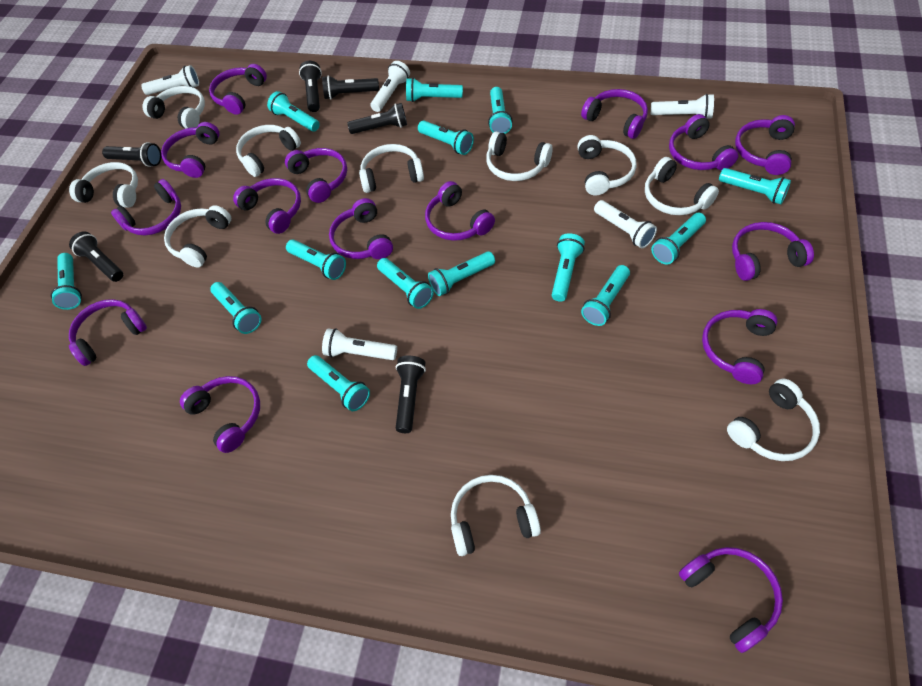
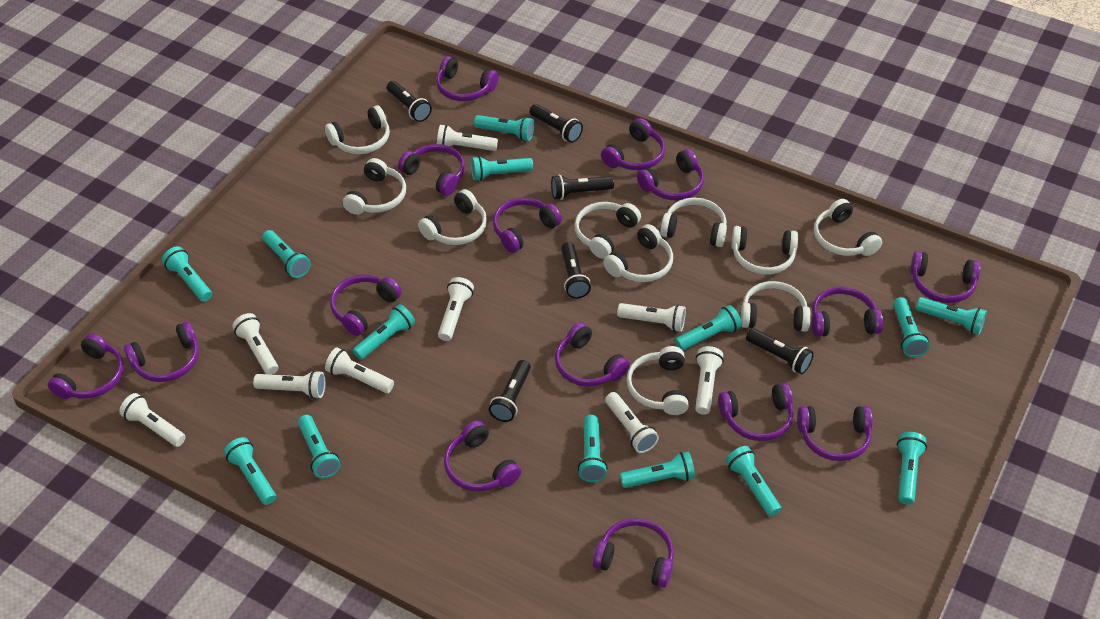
white flashlight: 5 -> 9

